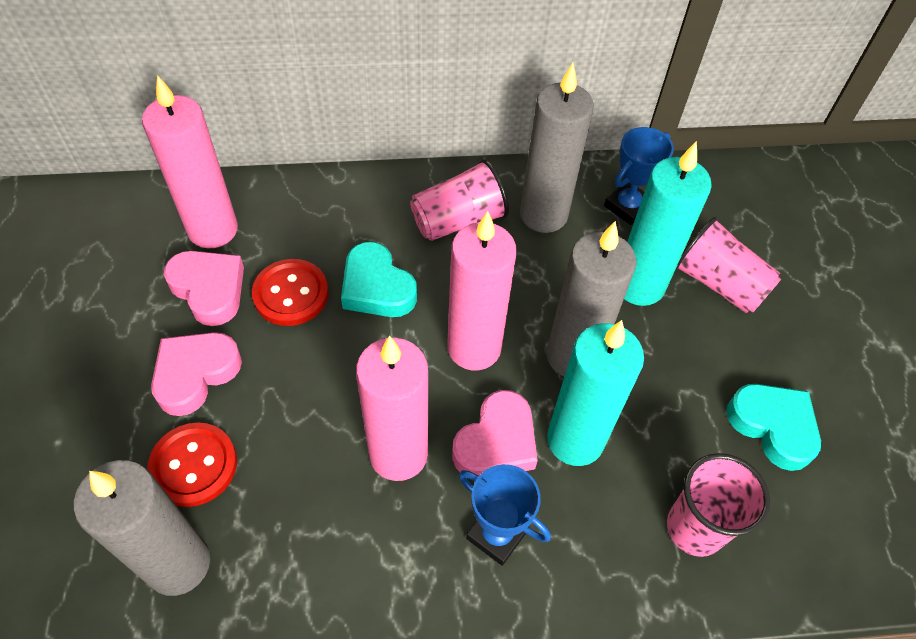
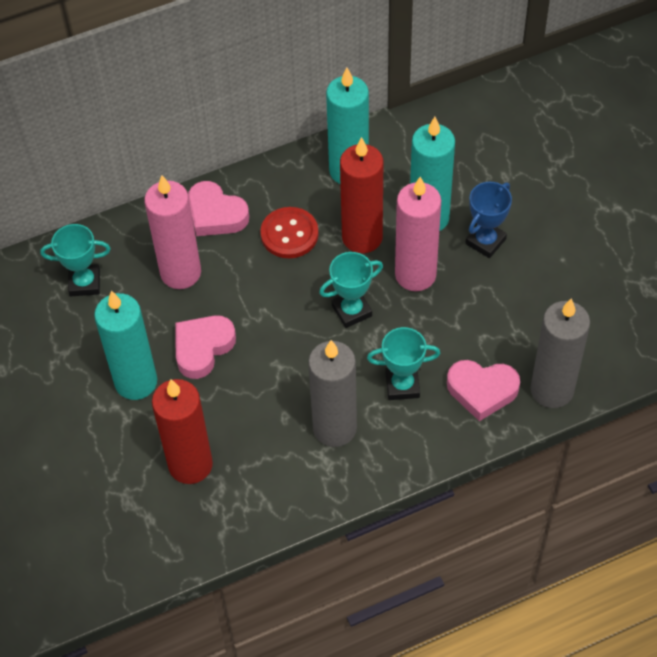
blue trophy: 2 -> 1
grey candle: 3 -> 2
pink candle: 3 -> 2
pink cup: 3 -> 0
red button: 2 -> 1
red candle: 0 -> 2
turquoise candle: 2 -> 3
turquoise heart: 2 -> 0
turquoise trophy: 0 -> 3

